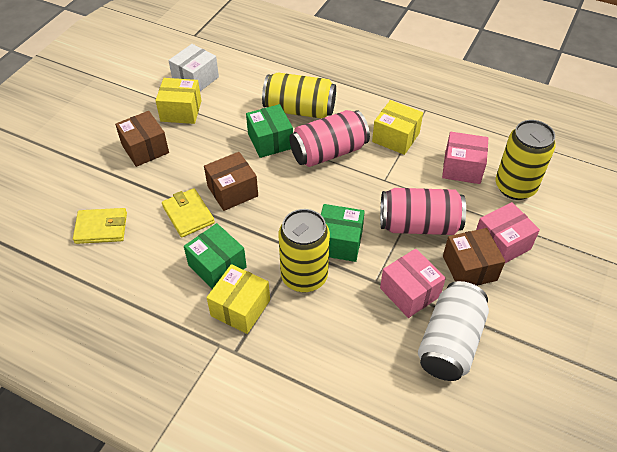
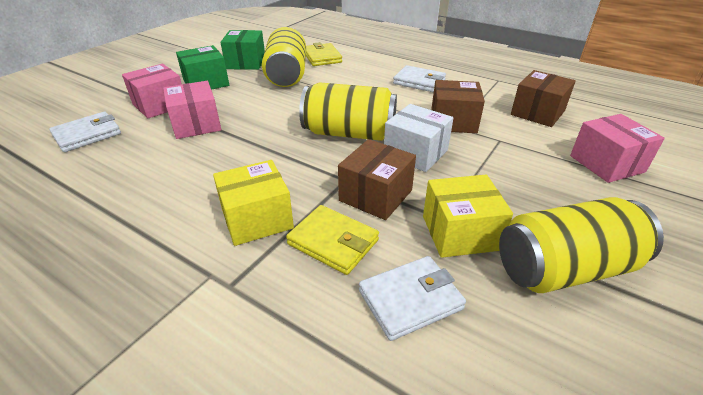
green box: 3 -> 2
pink can: 2 -> 0
white can: 1 -> 0
white wallet: 0 -> 3
yellow box: 3 -> 2

